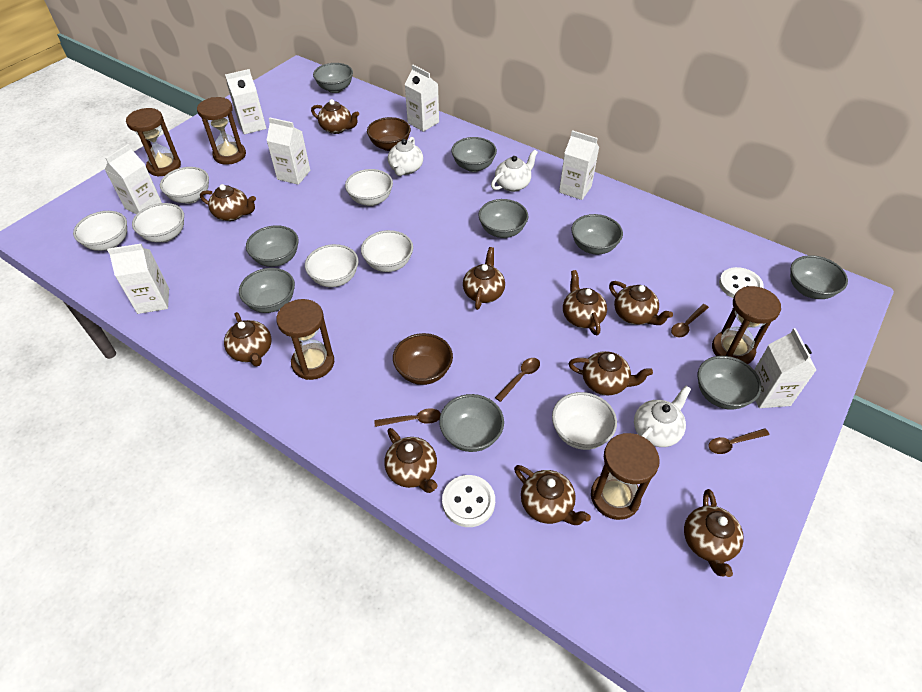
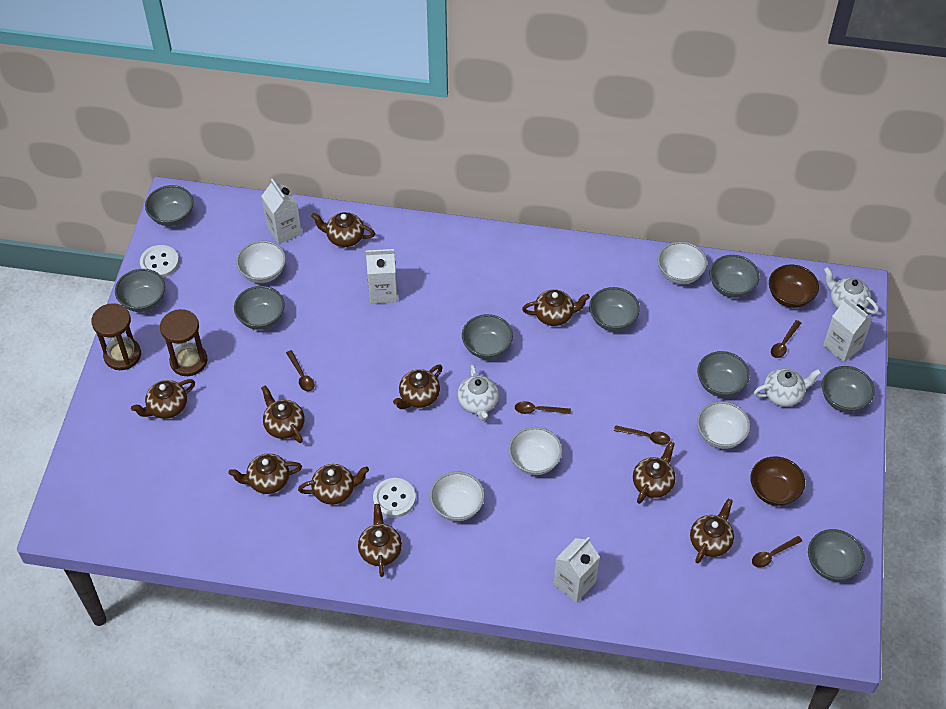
brown hourglass: 5 -> 2
brown spoon: 4 -> 5
white bowl: 7 -> 5
white carton: 7 -> 4

